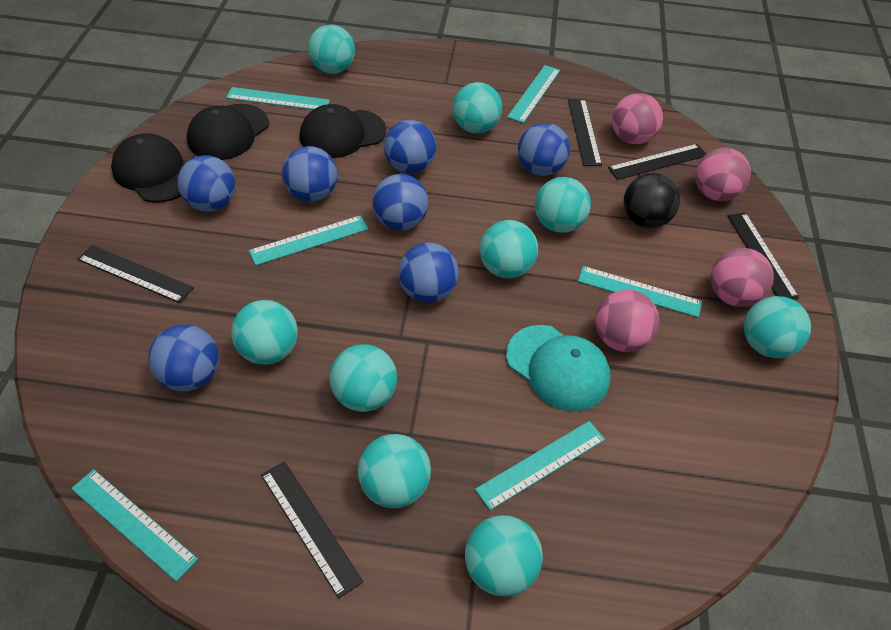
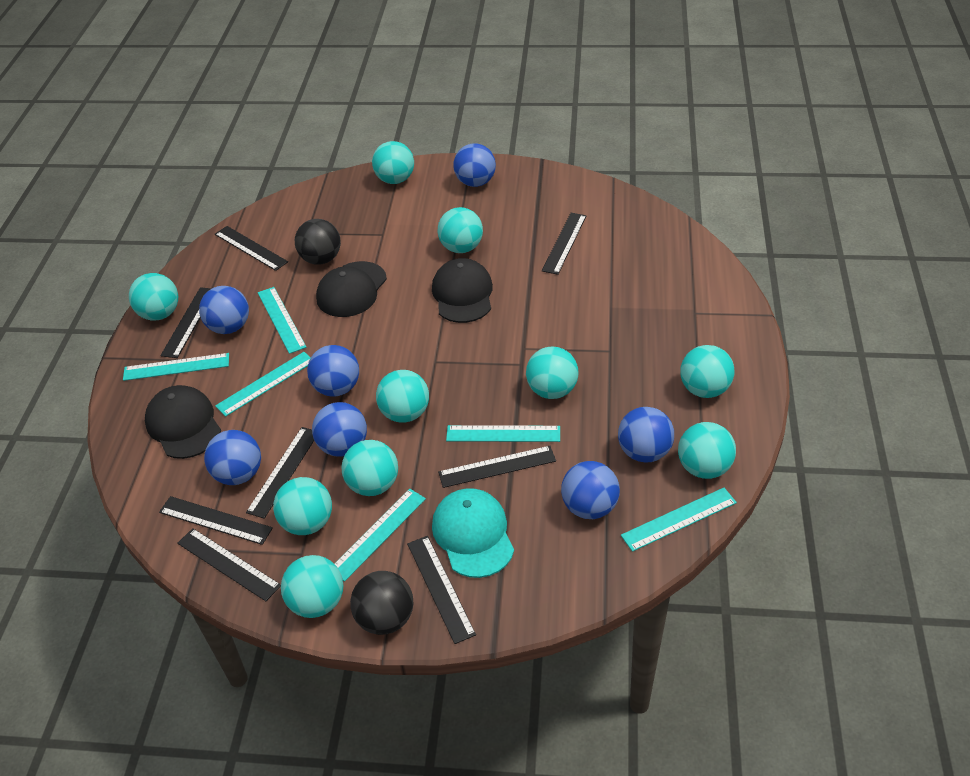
black ball: 1 -> 2
black ruler: 5 -> 8
pink ball: 4 -> 0
turquoise ball: 9 -> 10

